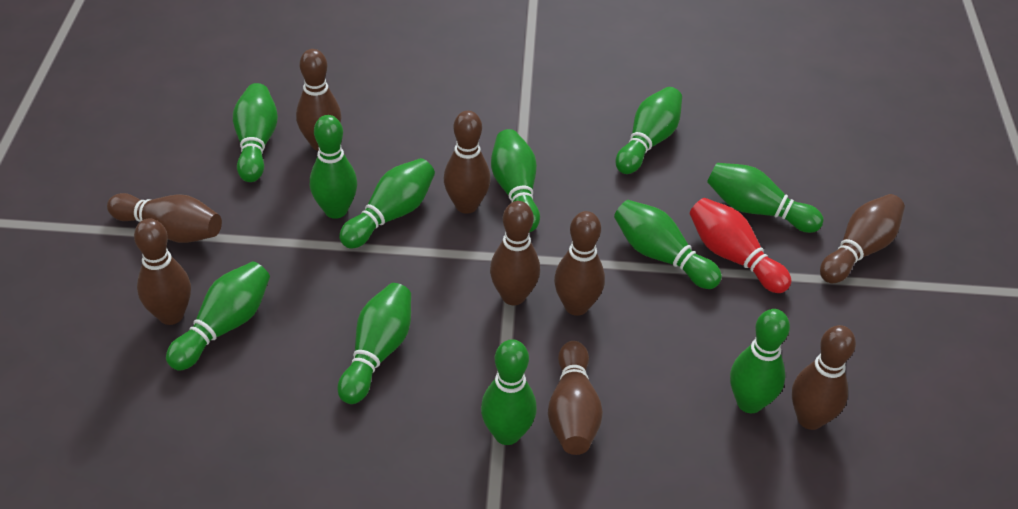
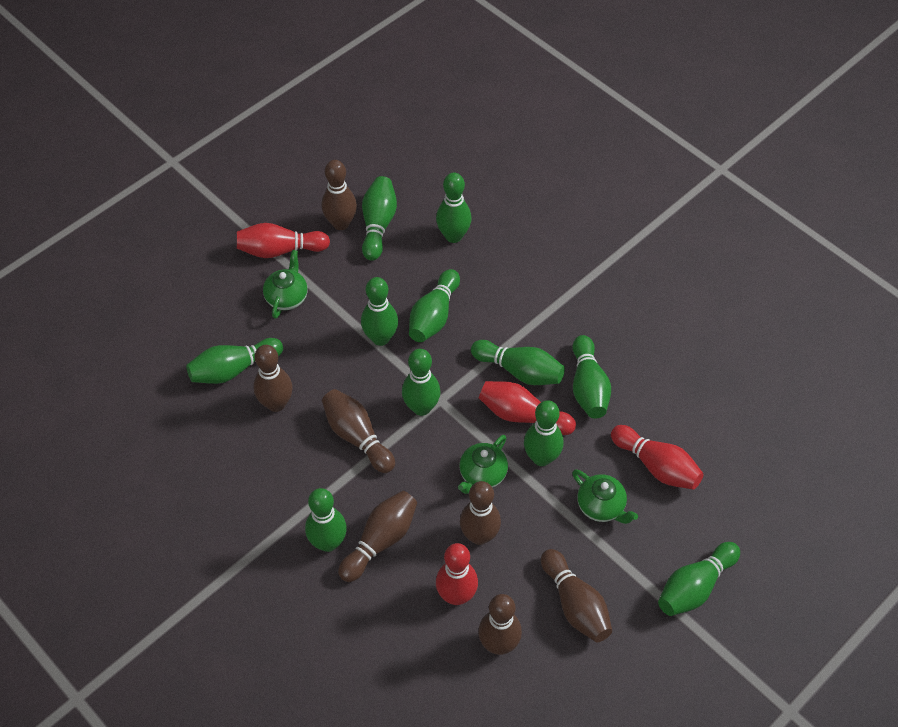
brown bowling pin: 9 -> 7
green teapot: 0 -> 3
red bowling pin: 1 -> 4

